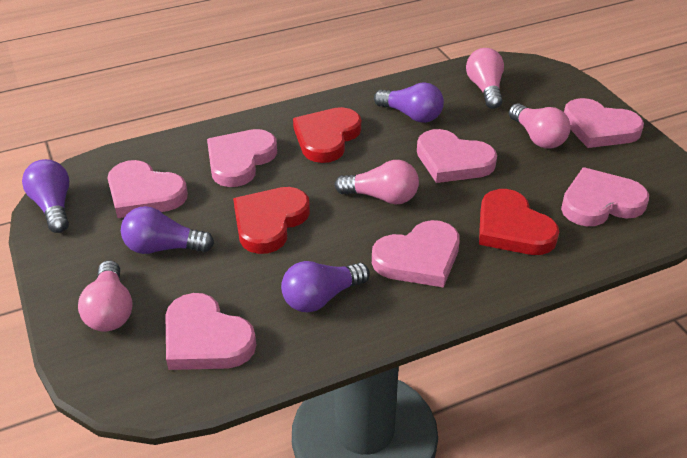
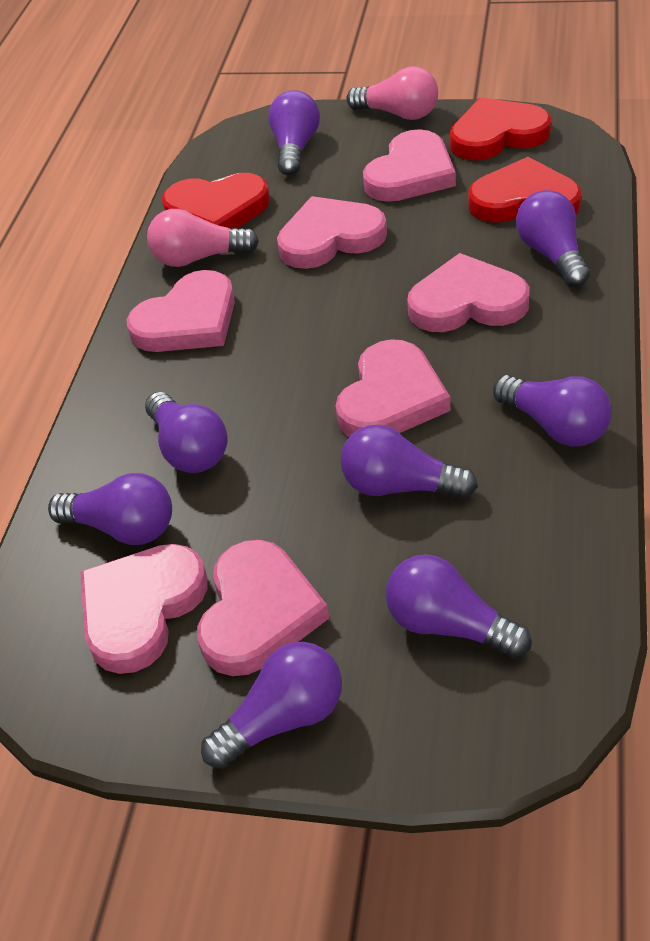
pink light bulb: 4 -> 2
purple light bulb: 4 -> 8

